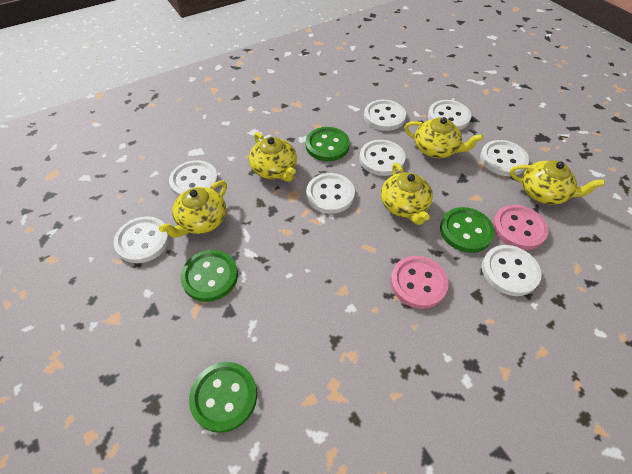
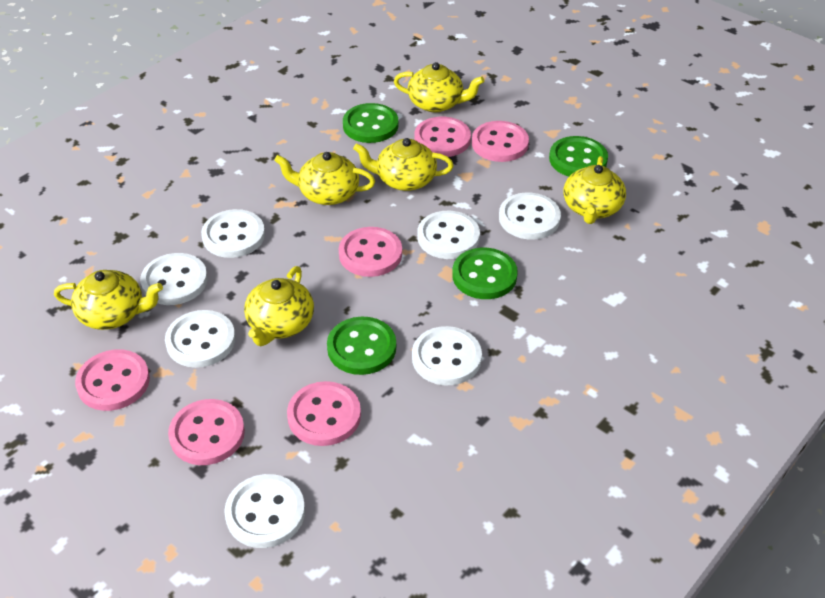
pink button: 2 -> 6
white button: 8 -> 7
yellow teapot: 5 -> 6

